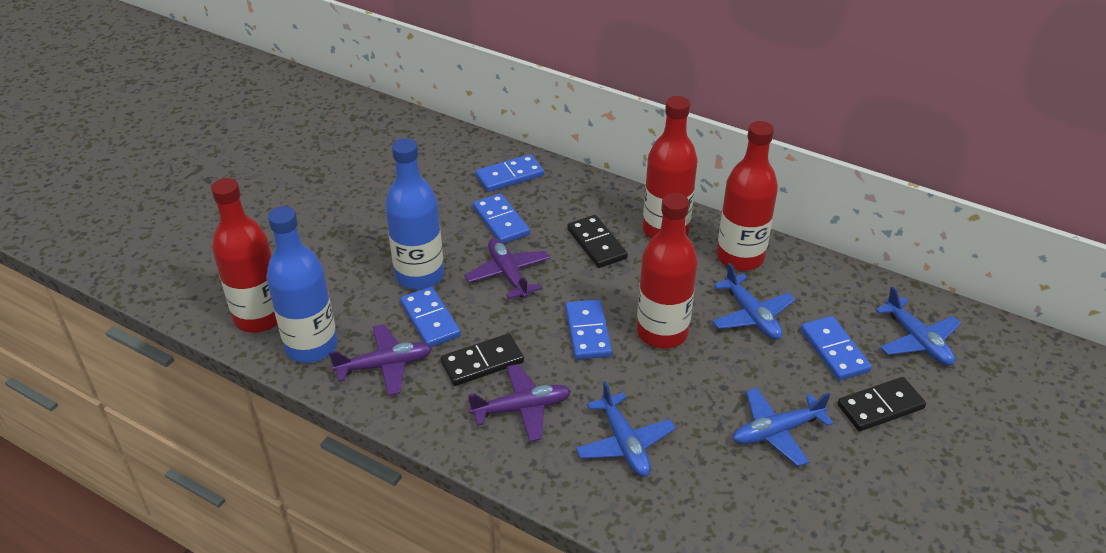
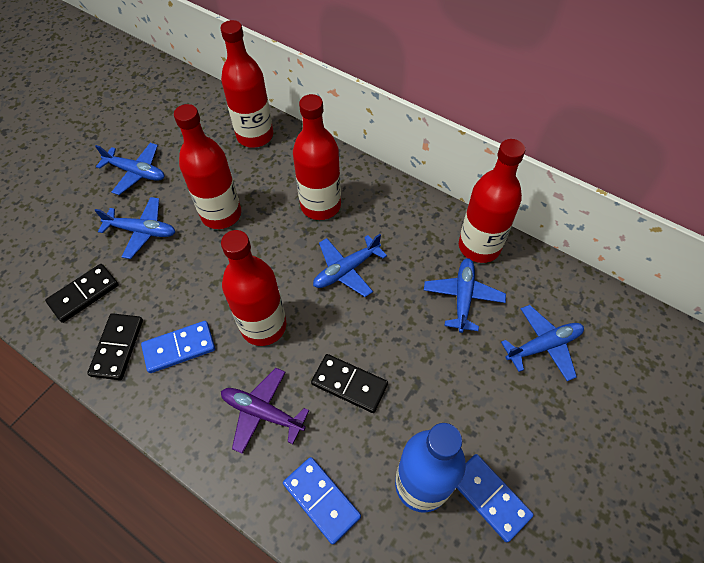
blue bottle: 2 -> 1
blue domino: 5 -> 3
blue plane: 4 -> 5
purple plane: 3 -> 1
red bottle: 4 -> 5

